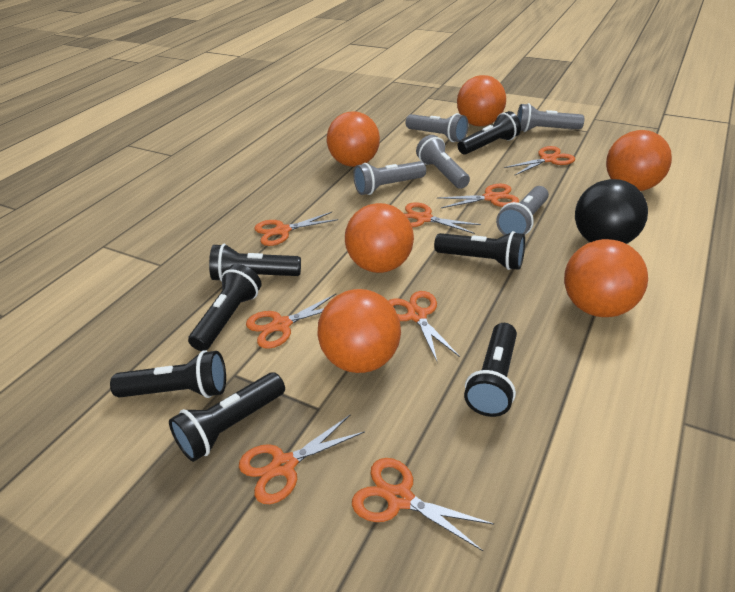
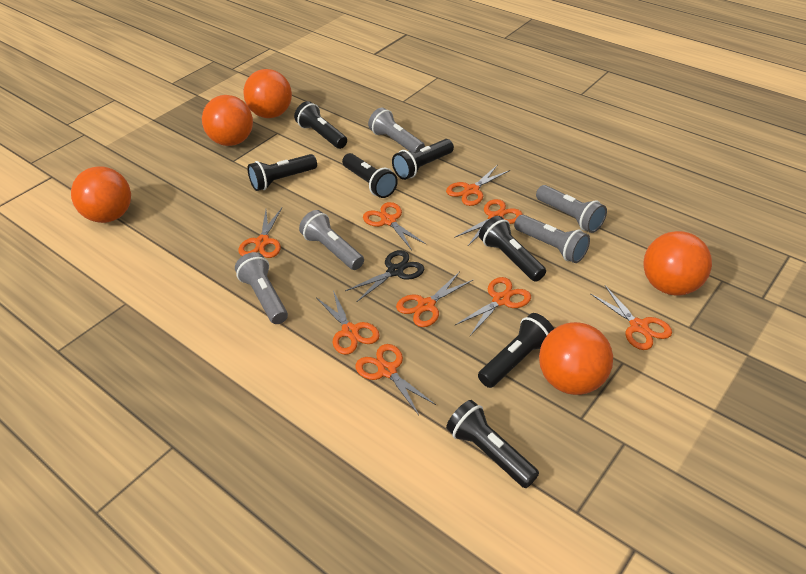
black ball: 1 -> 0
black scissors: 0 -> 1
orange ball: 6 -> 5
orange scissors: 8 -> 9

